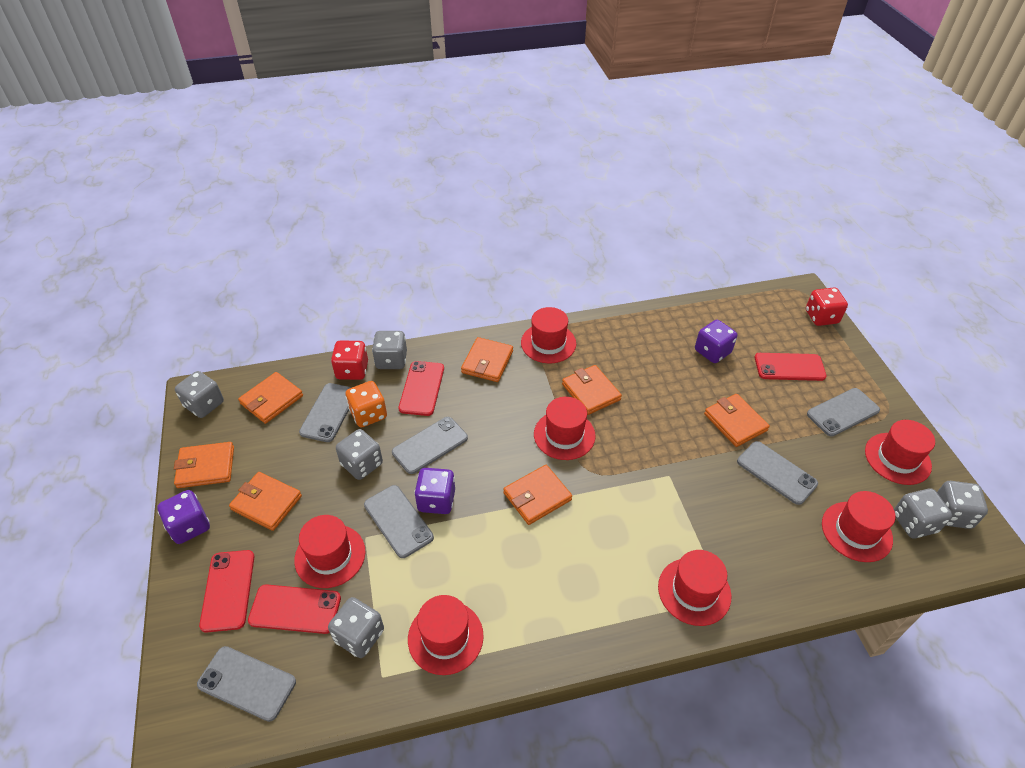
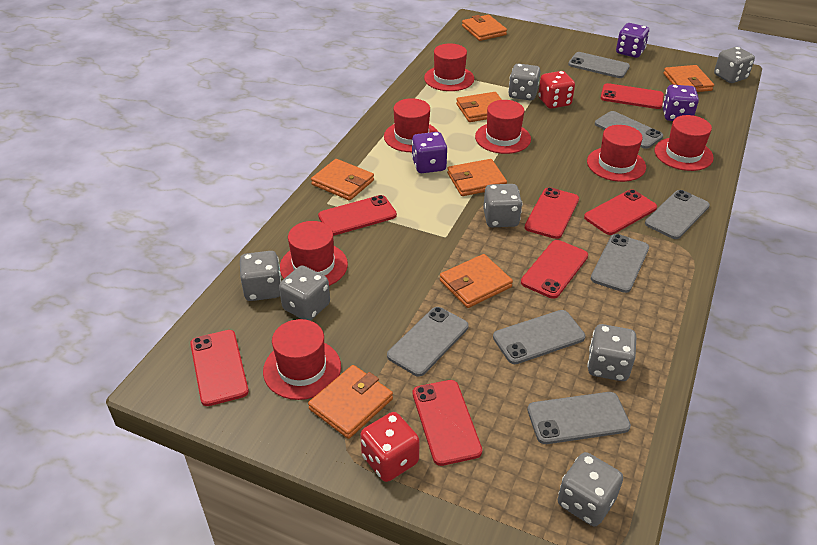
grey dice: 6 -> 7
grey phone: 6 -> 7
orange dice: 1 -> 0
red phone: 4 -> 7

